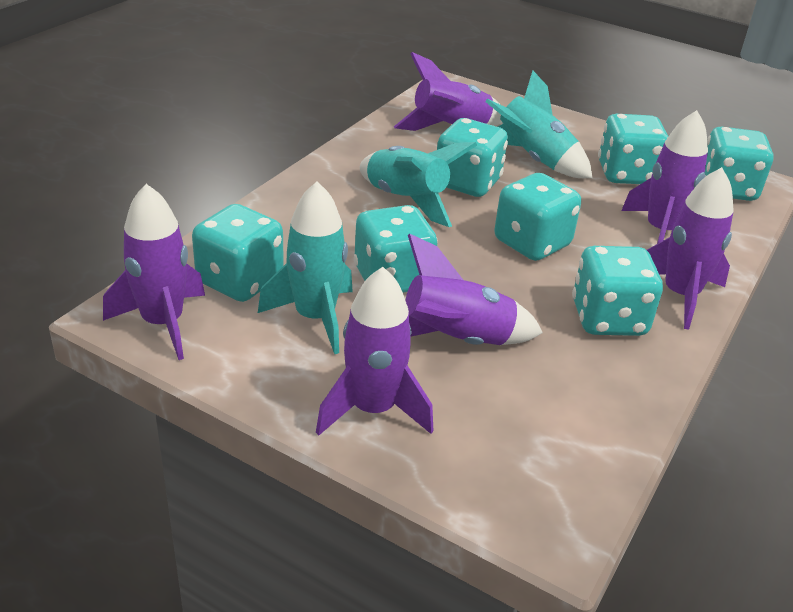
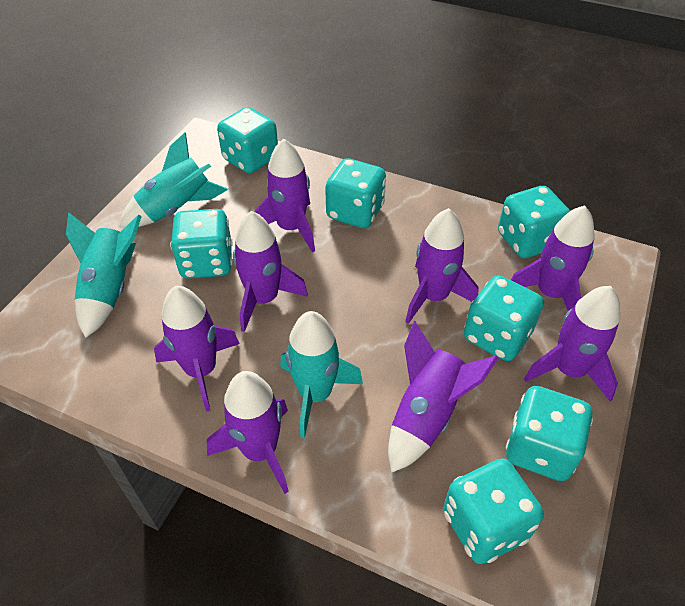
purple rocket: 6 -> 8

